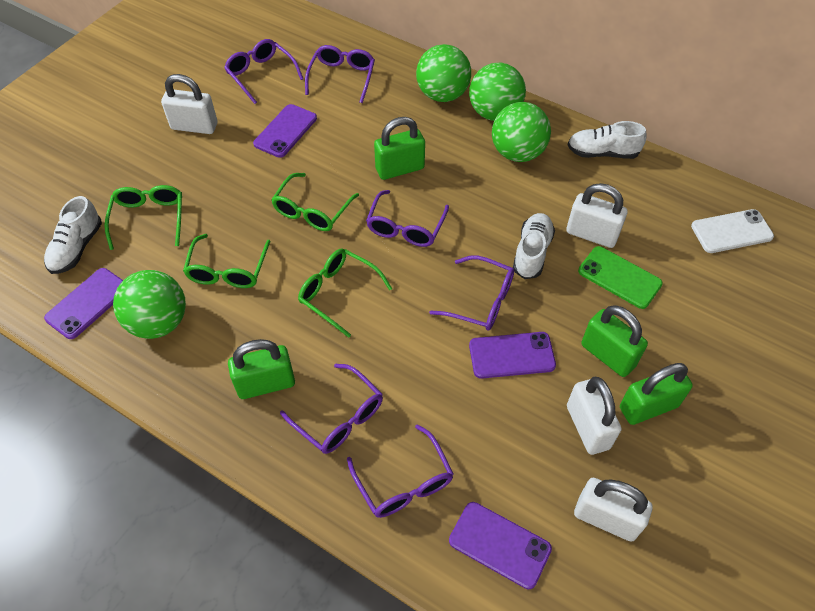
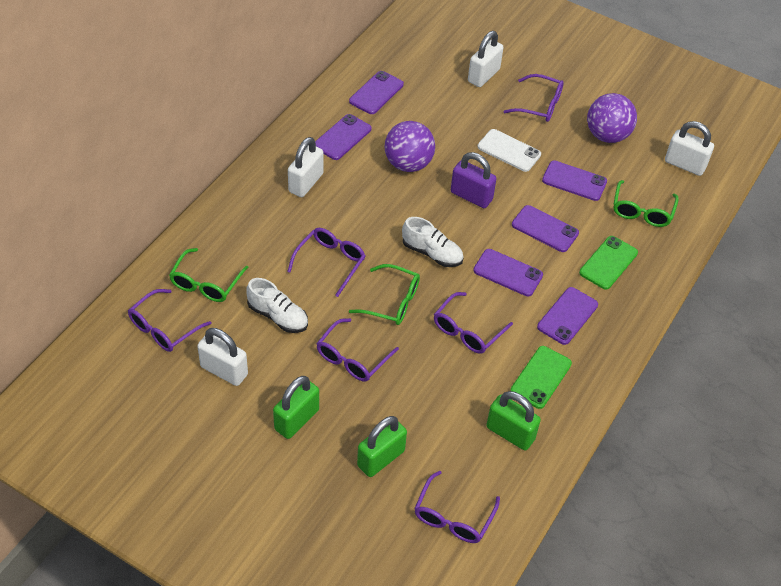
green ball: 4 -> 0
green glasses: 4 -> 3
green padlock: 4 -> 3
green phone: 1 -> 2
purple ball: 0 -> 2
purple padlock: 0 -> 1
purple phone: 4 -> 6
white shoe: 3 -> 2

